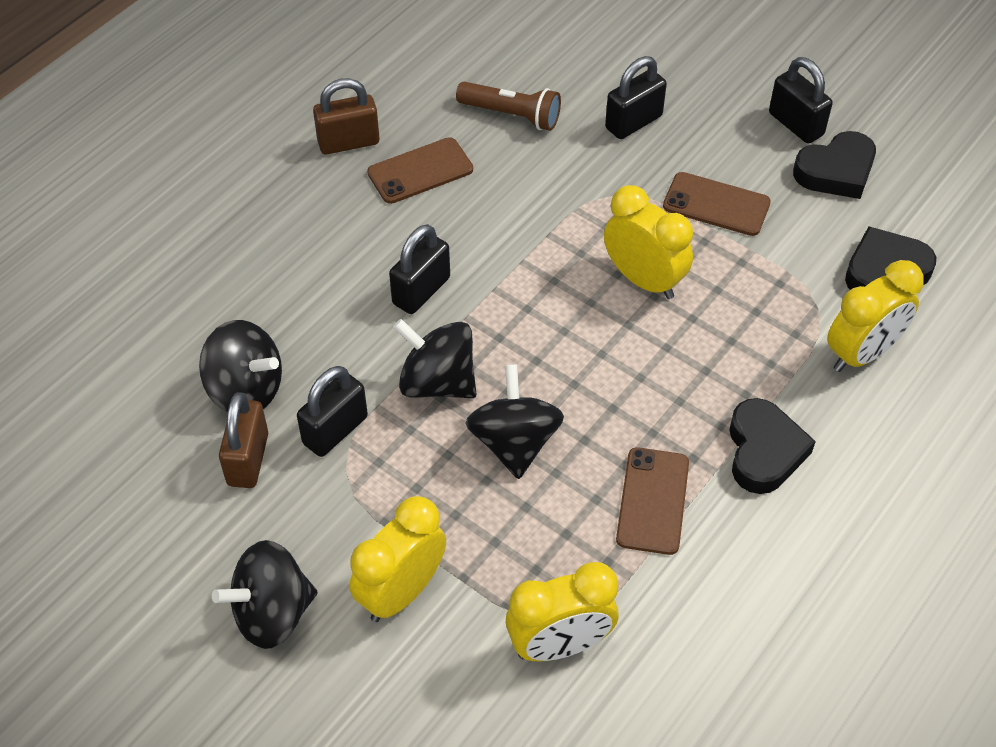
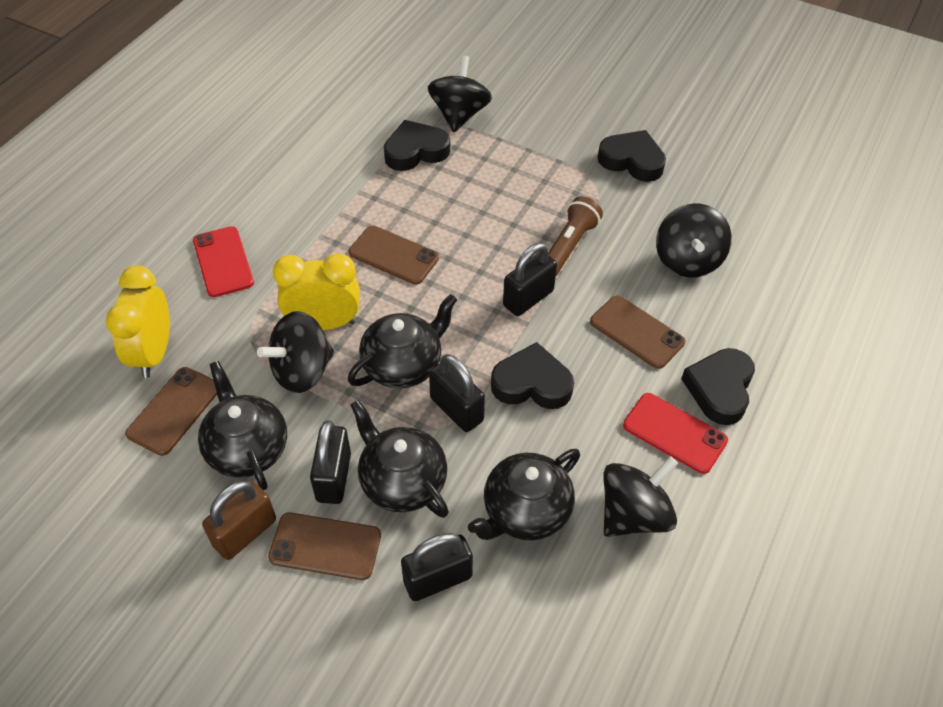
black heart: 3 -> 4
black teapot: 0 -> 4
brown padlock: 2 -> 1
brown phone: 3 -> 4
red phone: 0 -> 2
yellow clock: 4 -> 2

